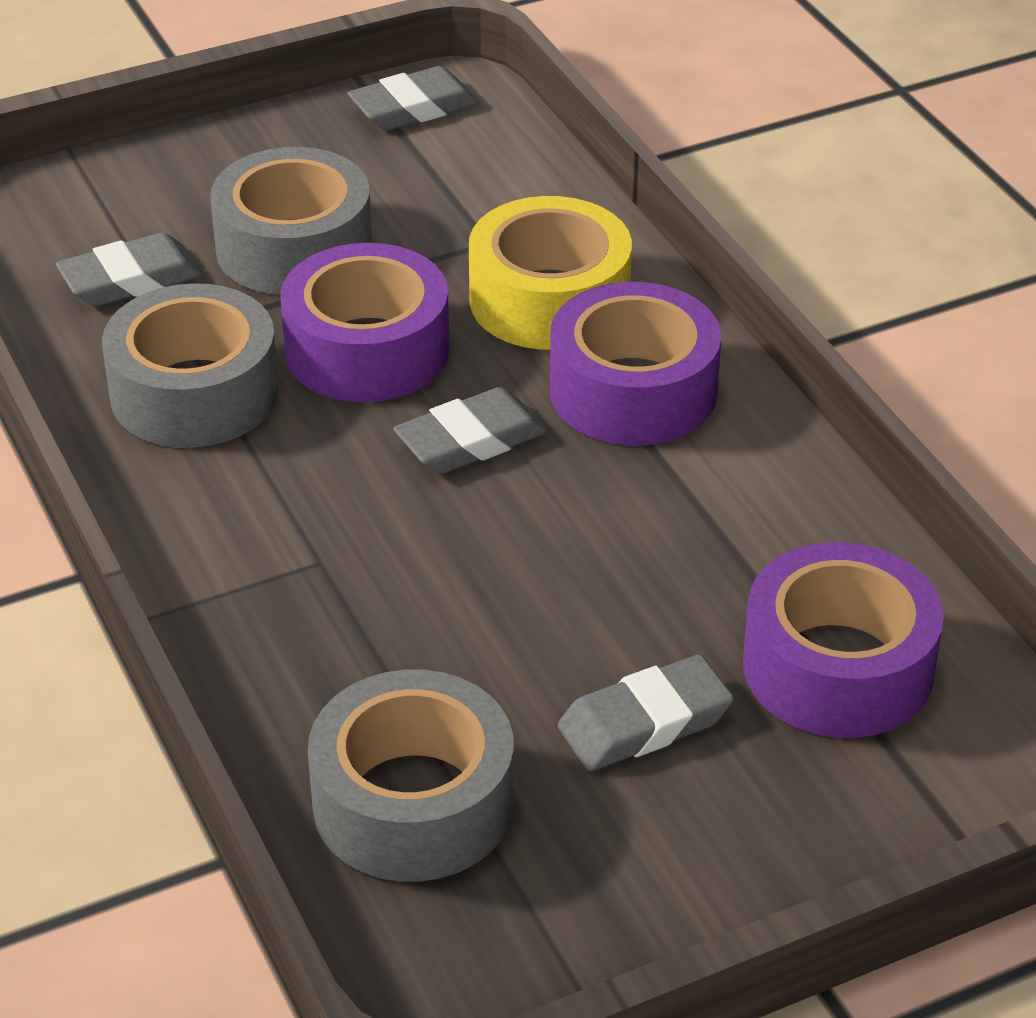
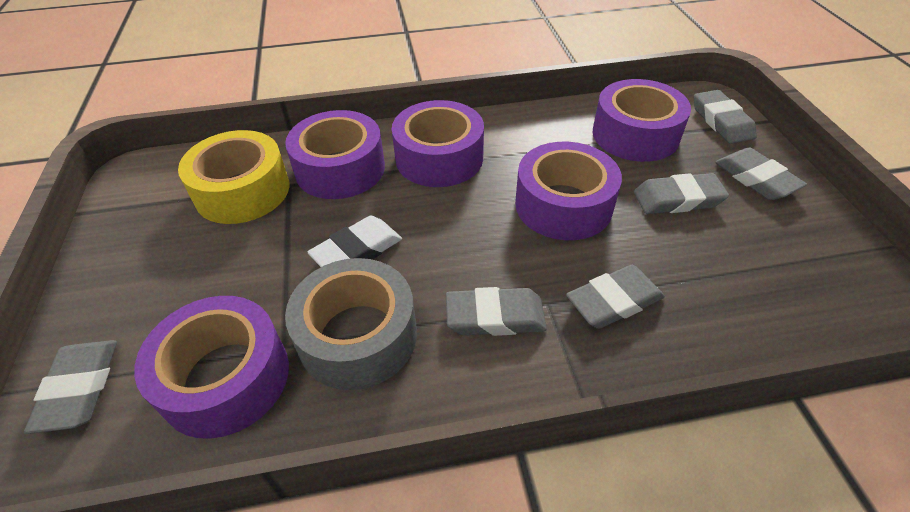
grey eraser: 4 -> 6
grey tape: 3 -> 1
purple tape: 3 -> 5
white eraser: 0 -> 1

